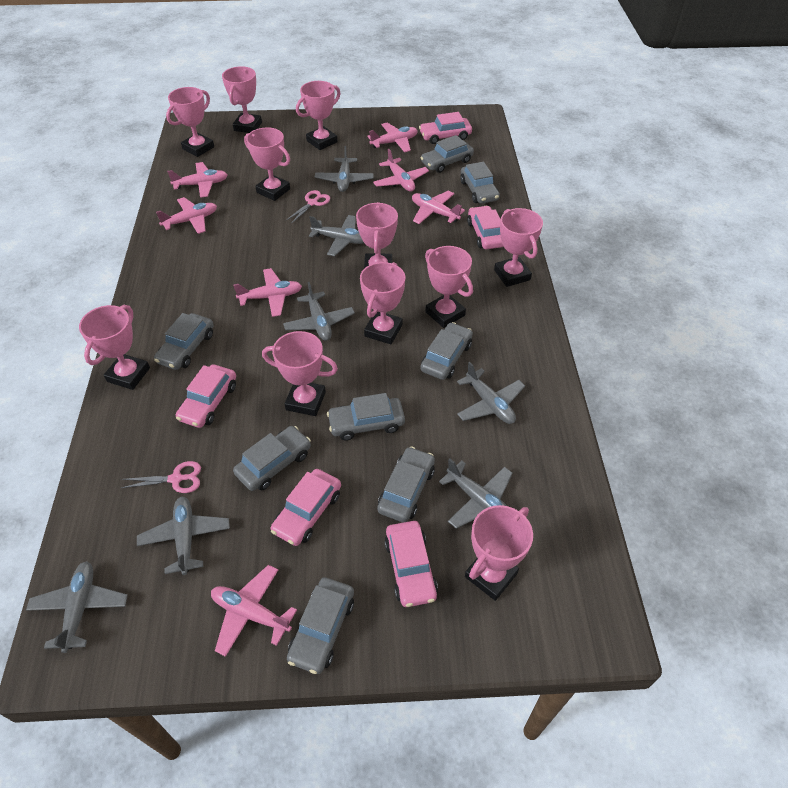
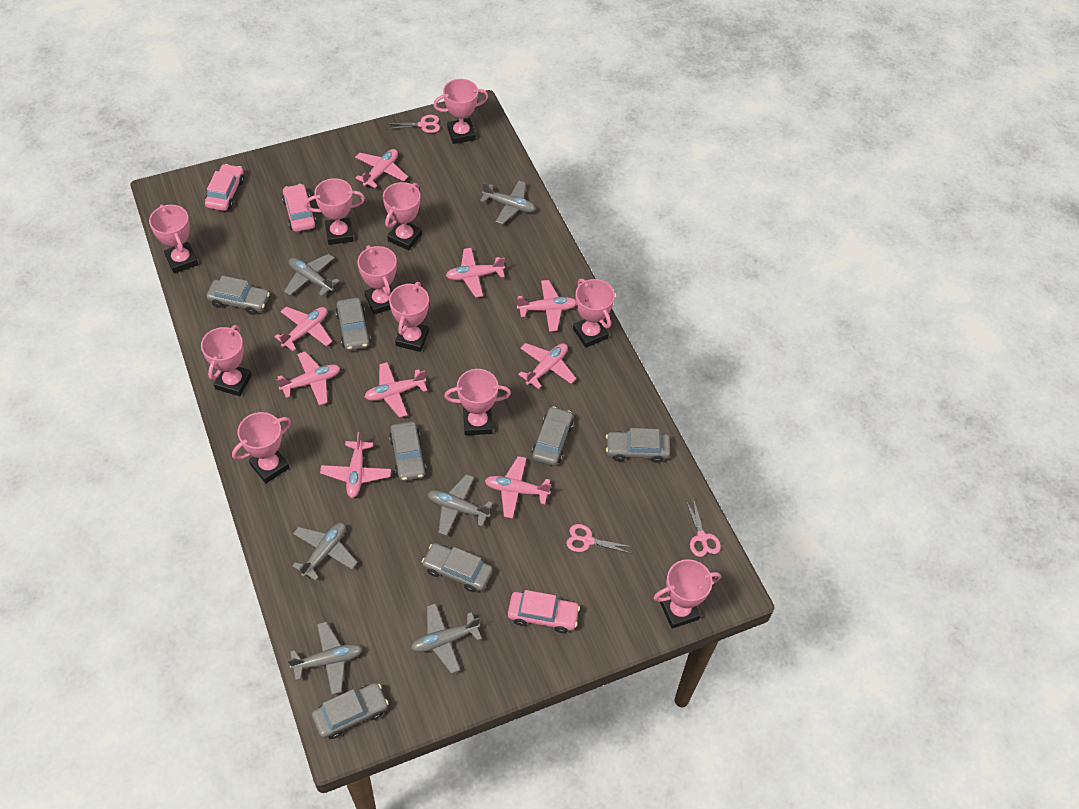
grey car: 8 -> 7
grey plane: 7 -> 6
pink car: 5 -> 3
pink plane: 7 -> 9
pink scissors: 2 -> 3

